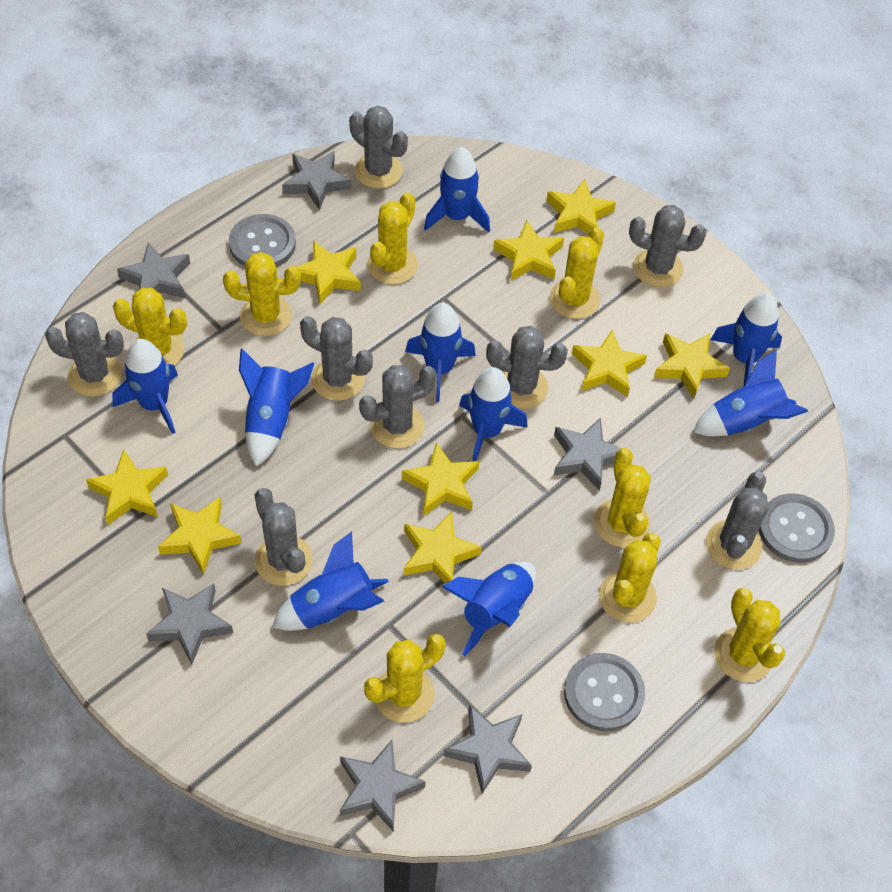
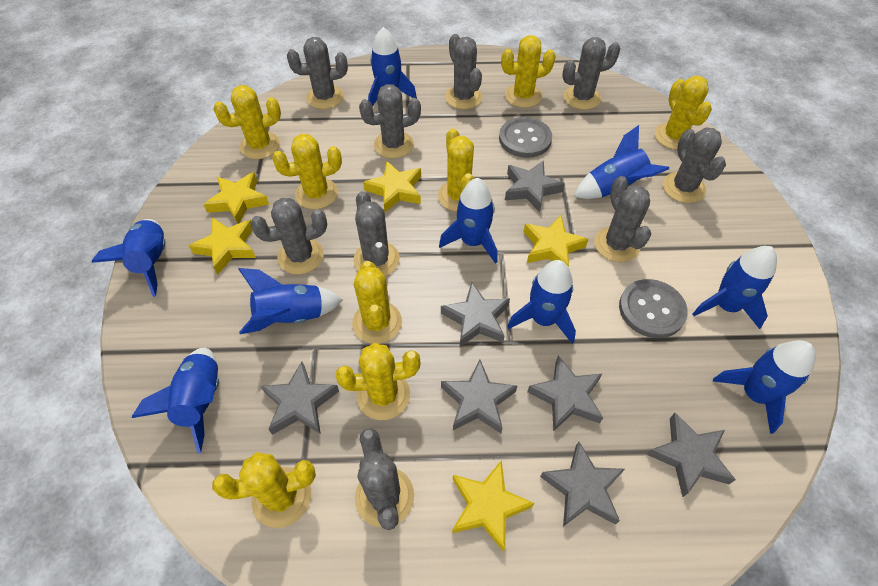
grey button: 3 -> 2
grey cactus: 8 -> 9
grey star: 6 -> 7
yellow star: 9 -> 5

